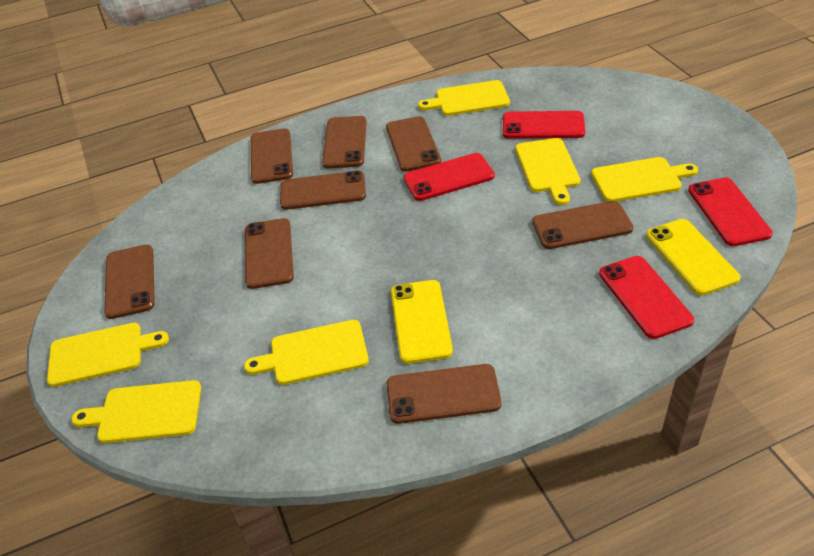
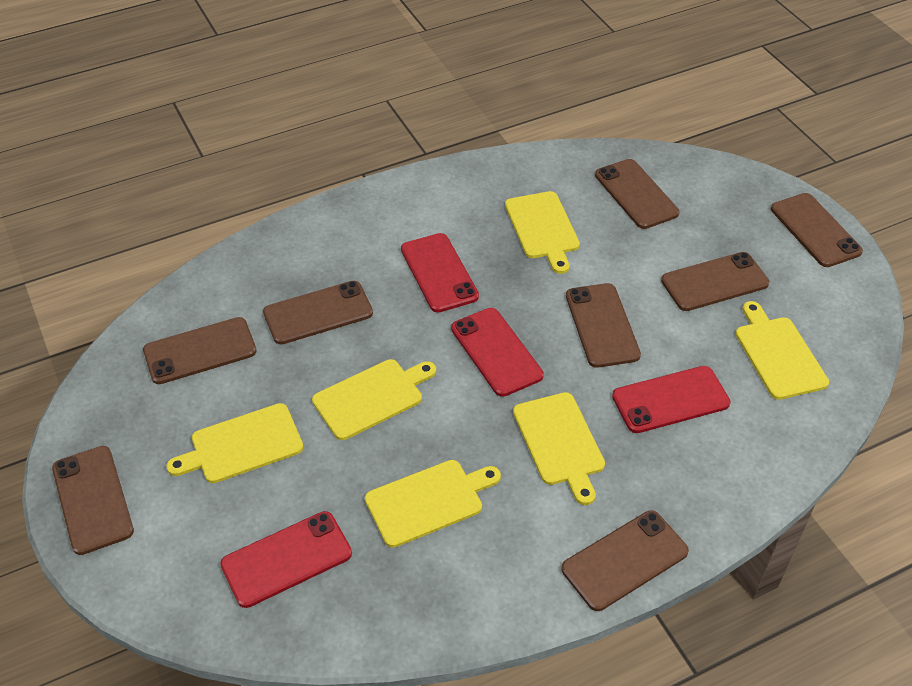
yellow phone: 2 -> 0

